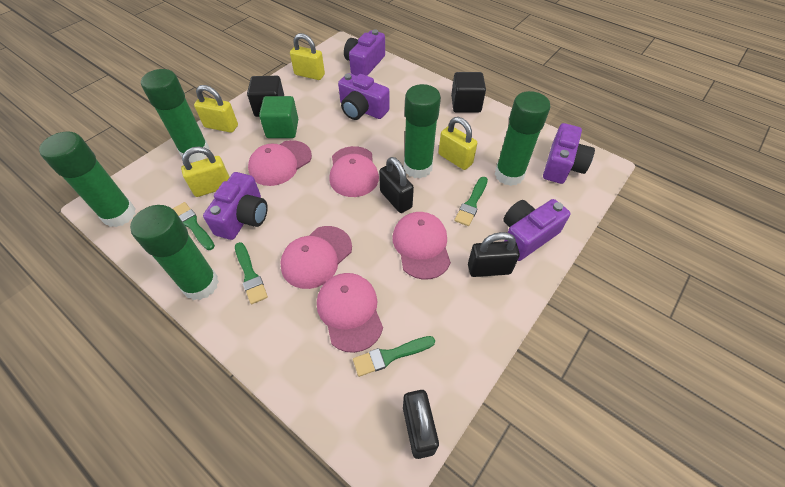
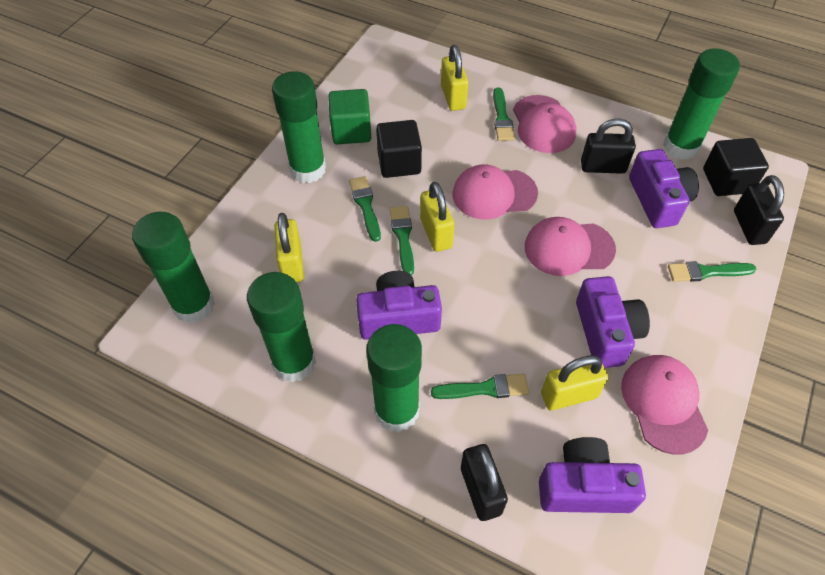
green brush: 4 -> 5
pink cap: 5 -> 4
purple camera: 5 -> 4

